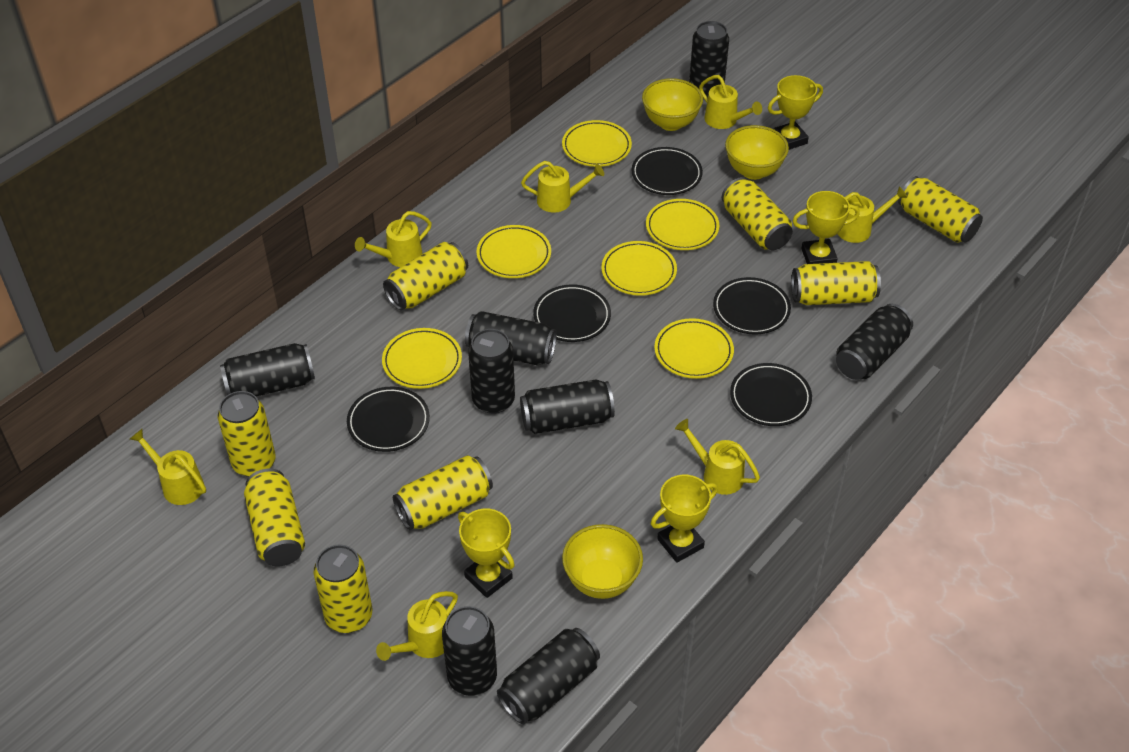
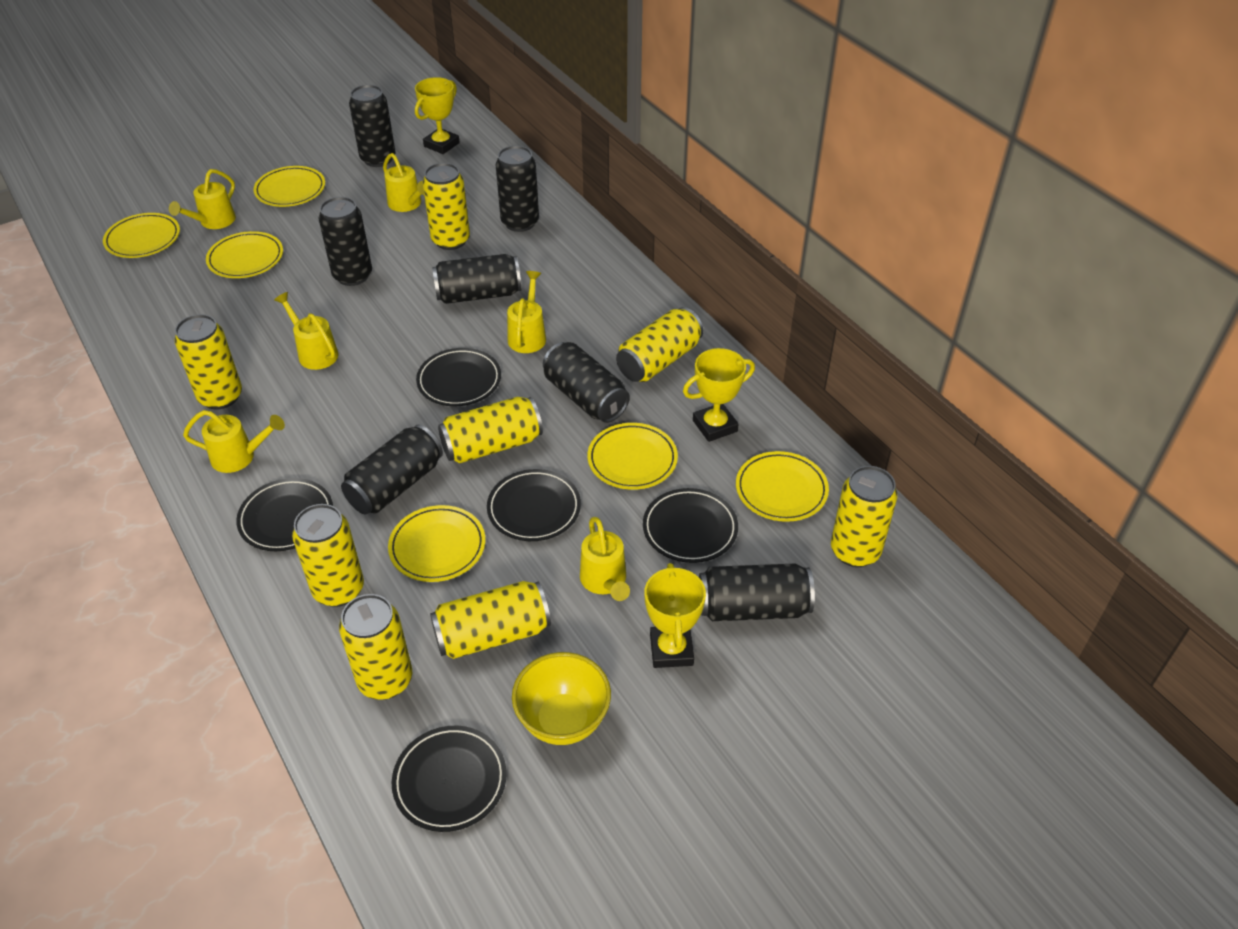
black can: 8 -> 7
yellow bowl: 3 -> 1
yellow trophy: 4 -> 3
yellow watering can: 7 -> 6

